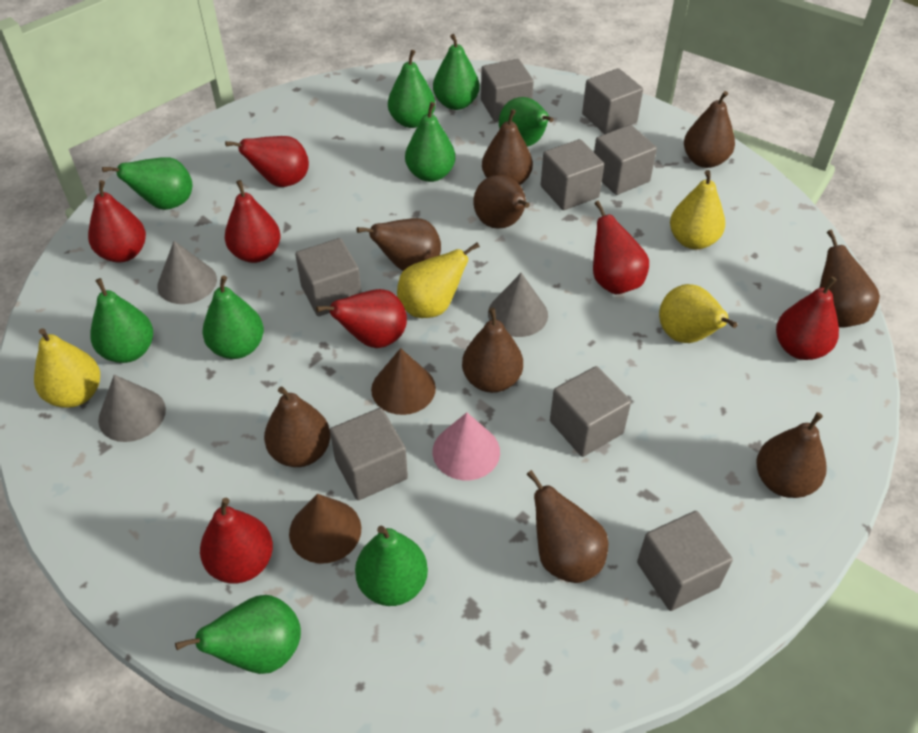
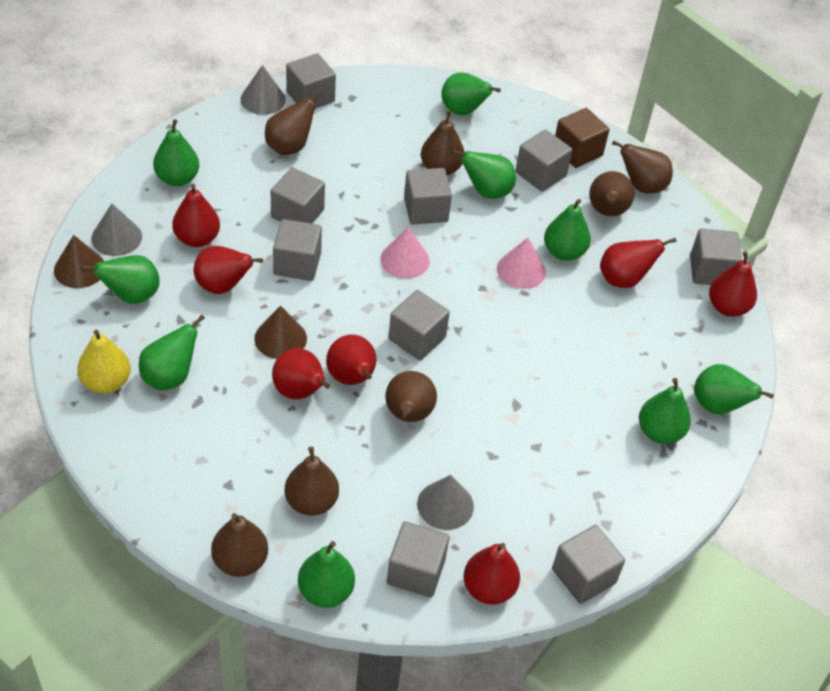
brown cube: 0 -> 1
brown pear: 9 -> 7
grey cube: 8 -> 9
pink cone: 1 -> 2
yellow pear: 4 -> 1

